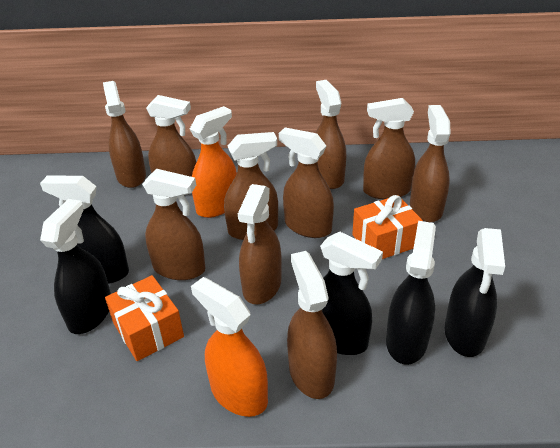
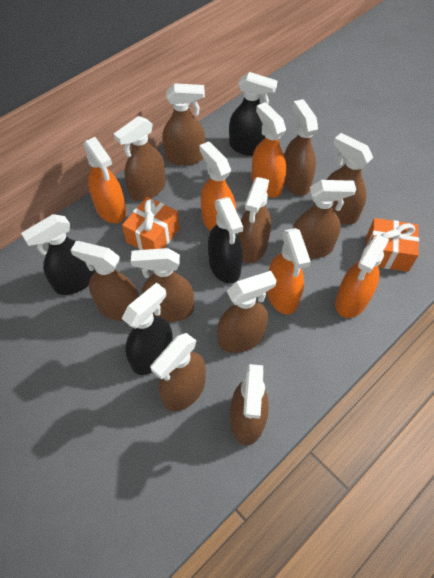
black spray bottle: 5 -> 4
brown spray bottle: 10 -> 11
orange spray bottle: 2 -> 5

